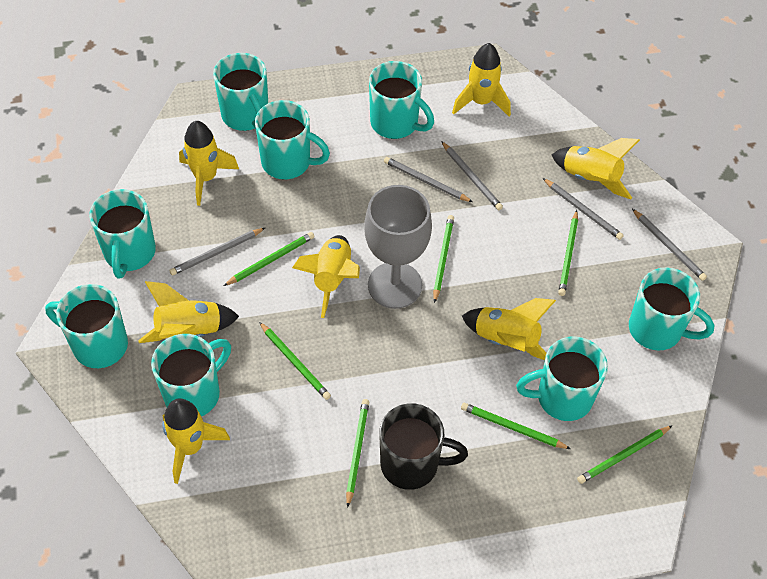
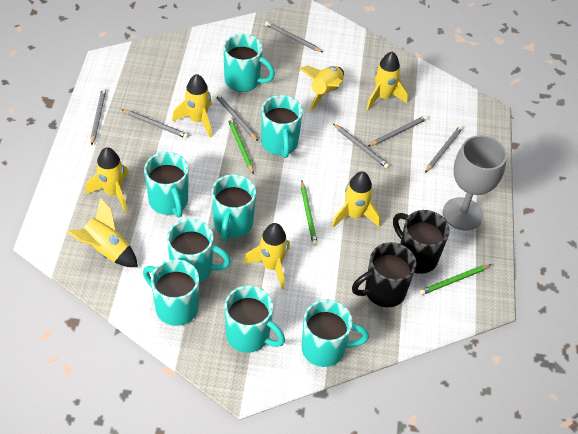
black mug: 1 -> 2
green pencil: 7 -> 3
grey pencil: 5 -> 7

